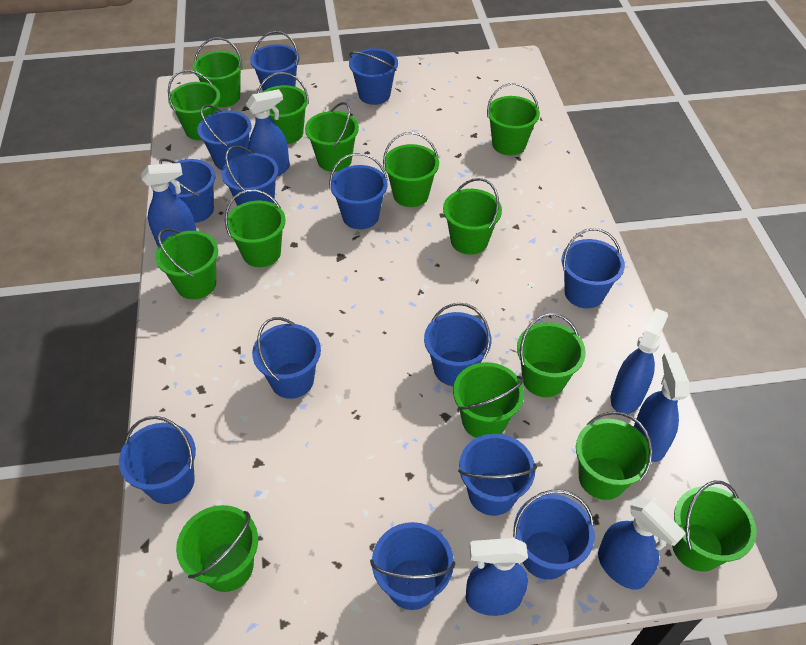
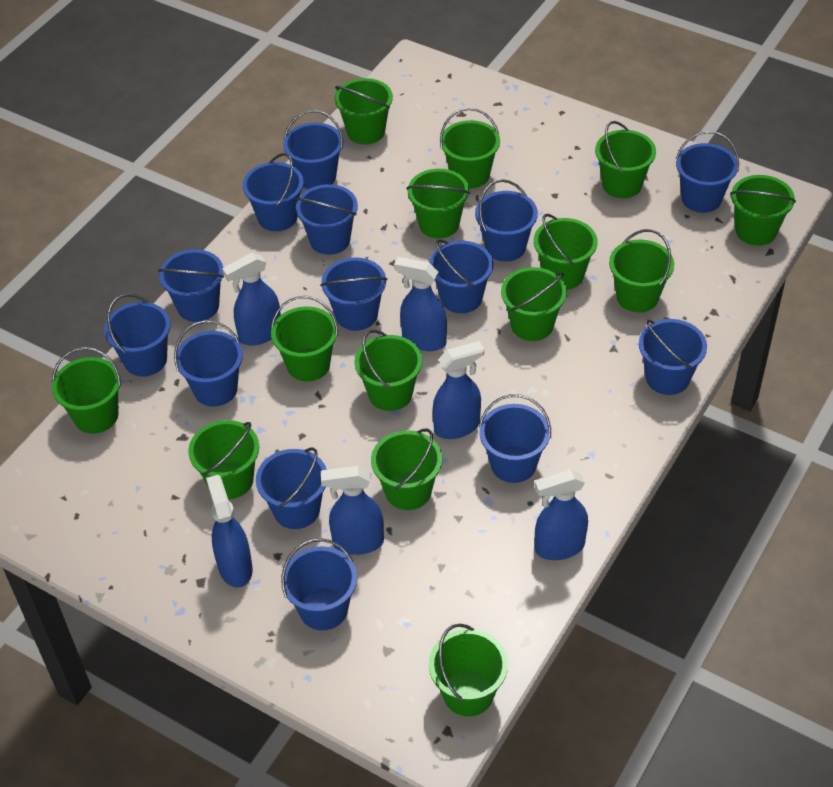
blue bucket: 13 -> 14

